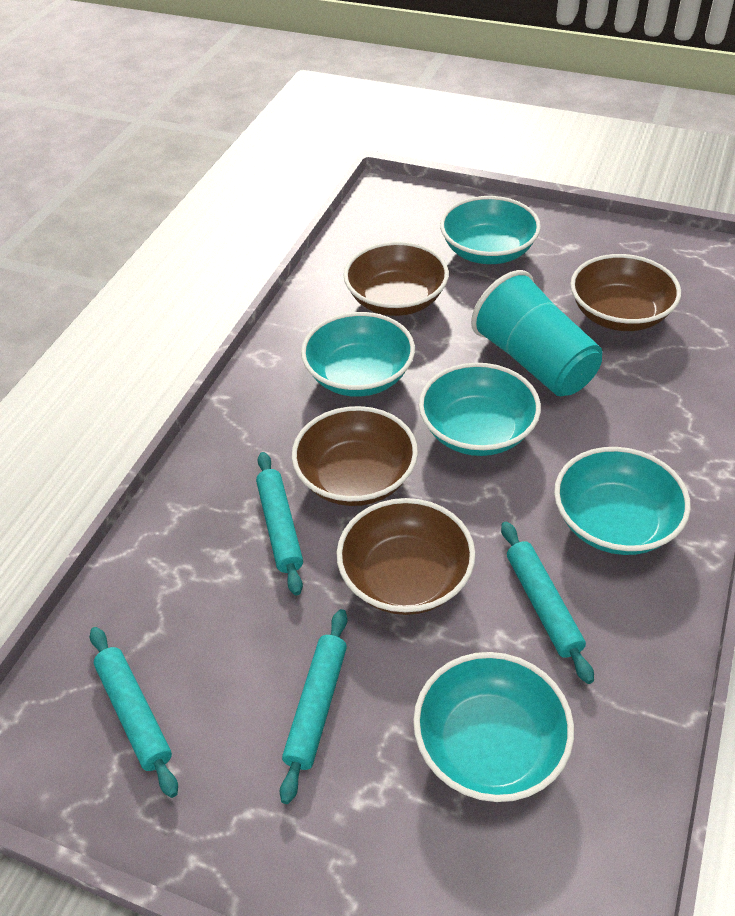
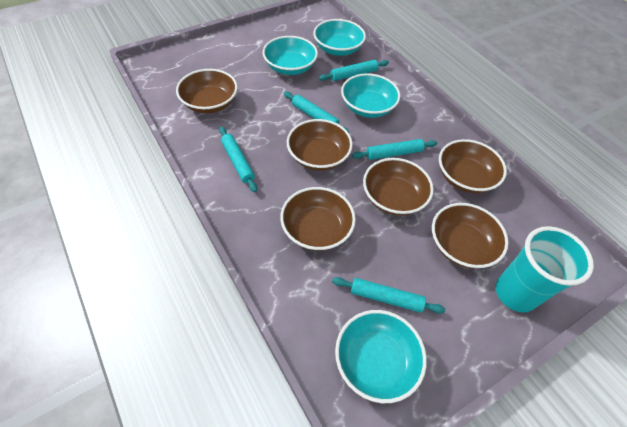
brown bowl: 4 -> 6
turquoise bowl: 5 -> 4
turquoise rolling pin: 4 -> 5

